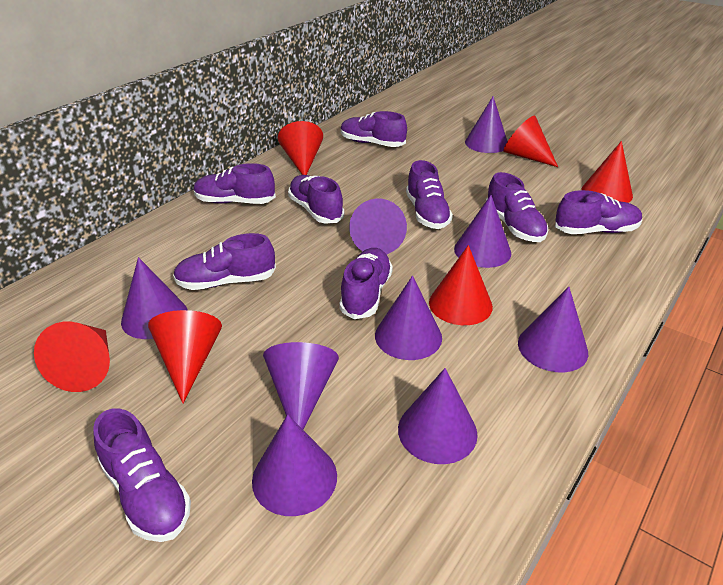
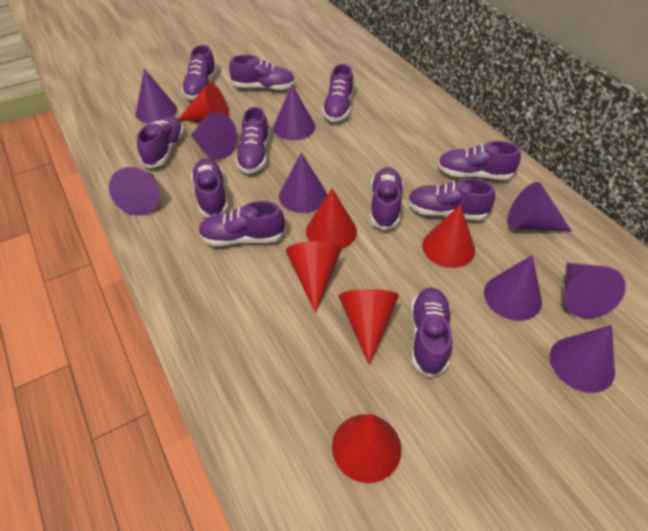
purple shoe: 9 -> 11

